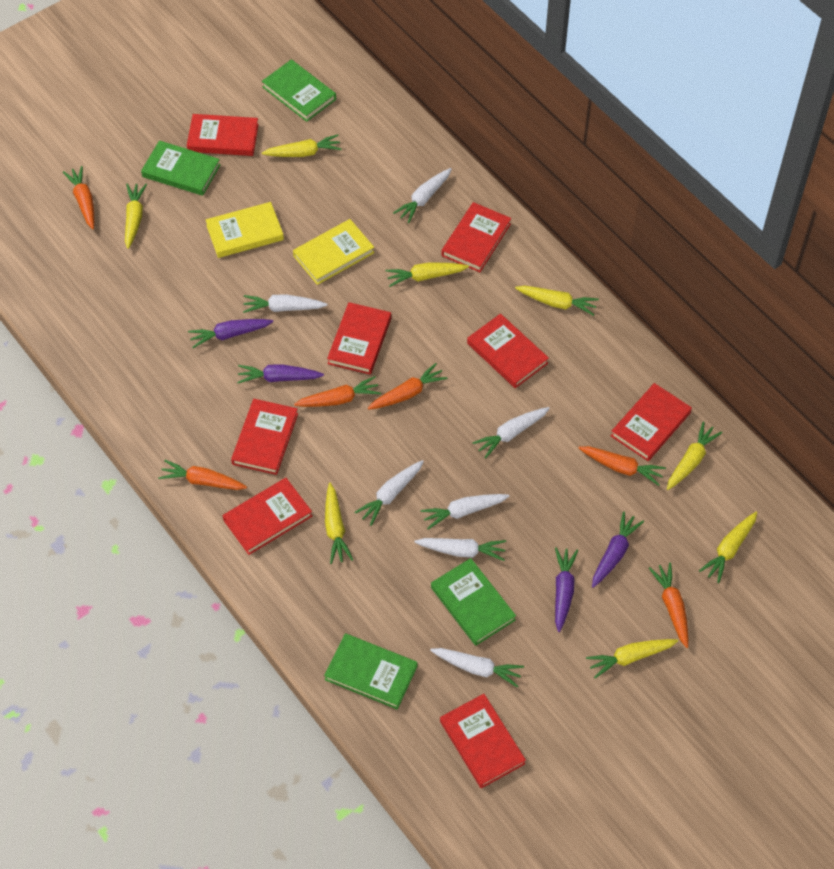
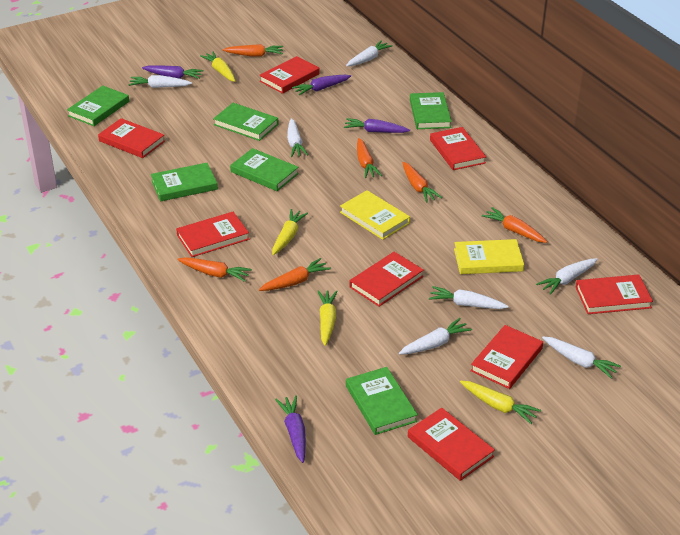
green book: 4 -> 6
yellow carrot: 8 -> 4

